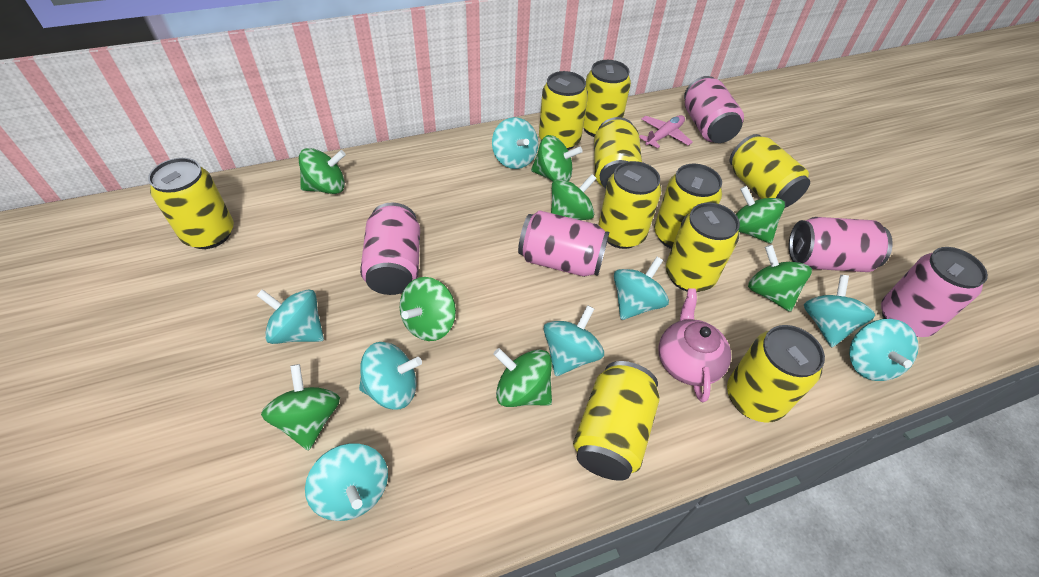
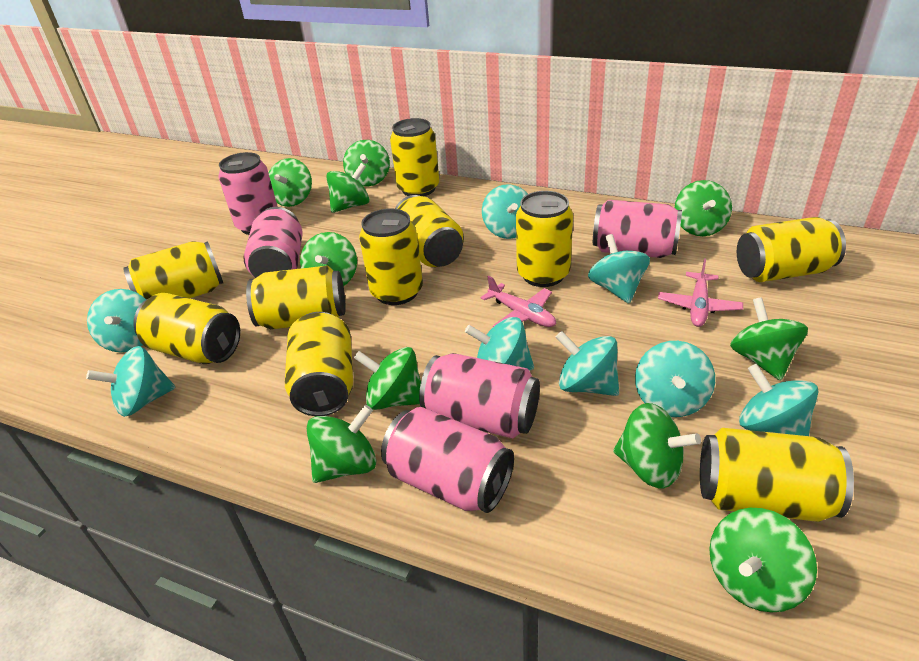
green spinning top: 8 -> 10
pink plane: 1 -> 2
pink teapot: 1 -> 0

